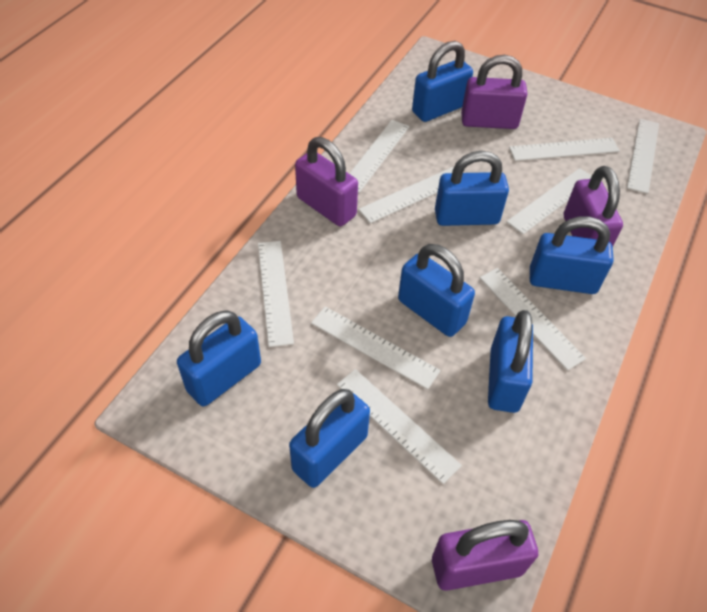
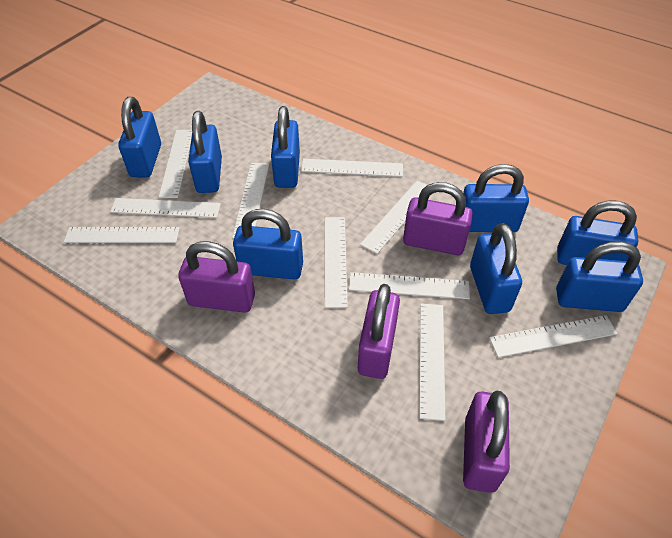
blue padlock: 7 -> 8
white ruler: 9 -> 10

